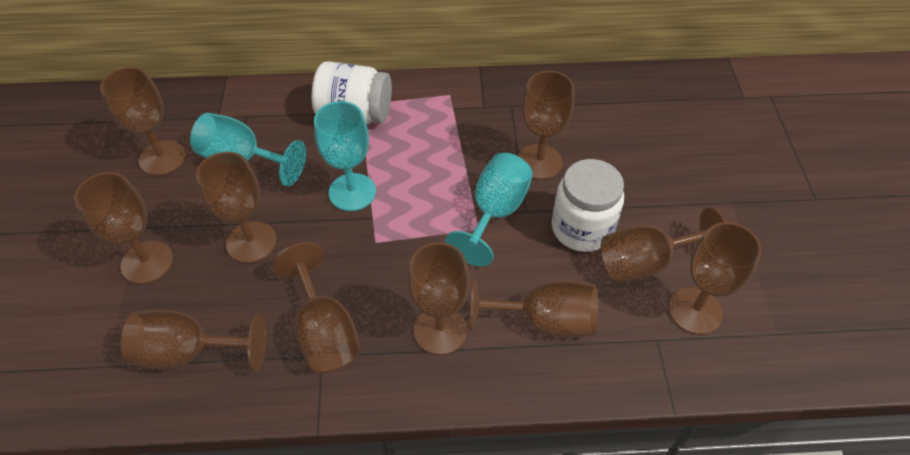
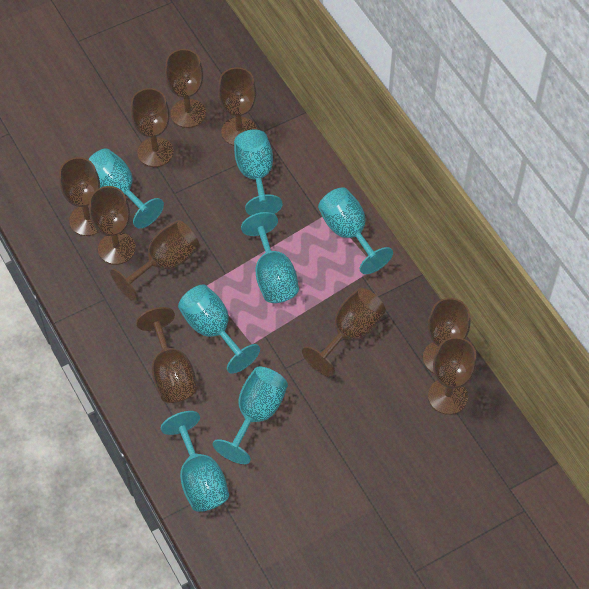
turquoise goblet: 3 -> 7
white jar: 2 -> 0

